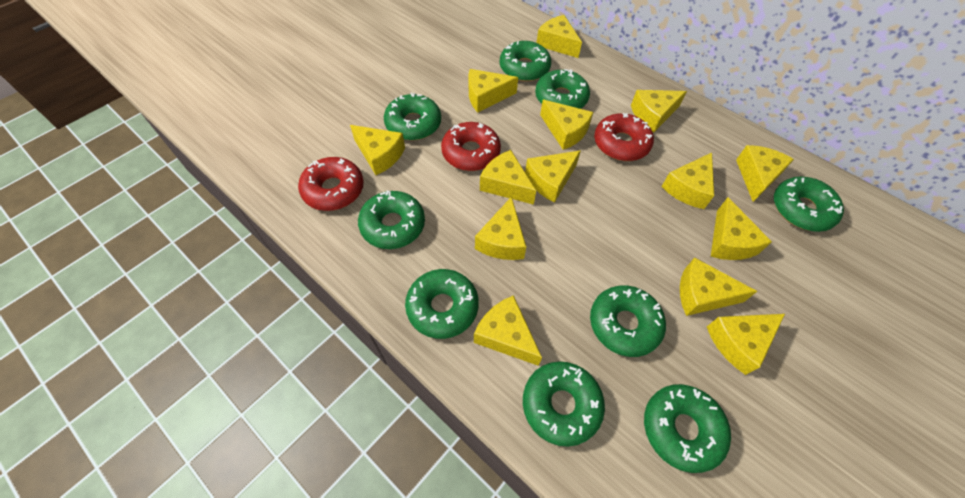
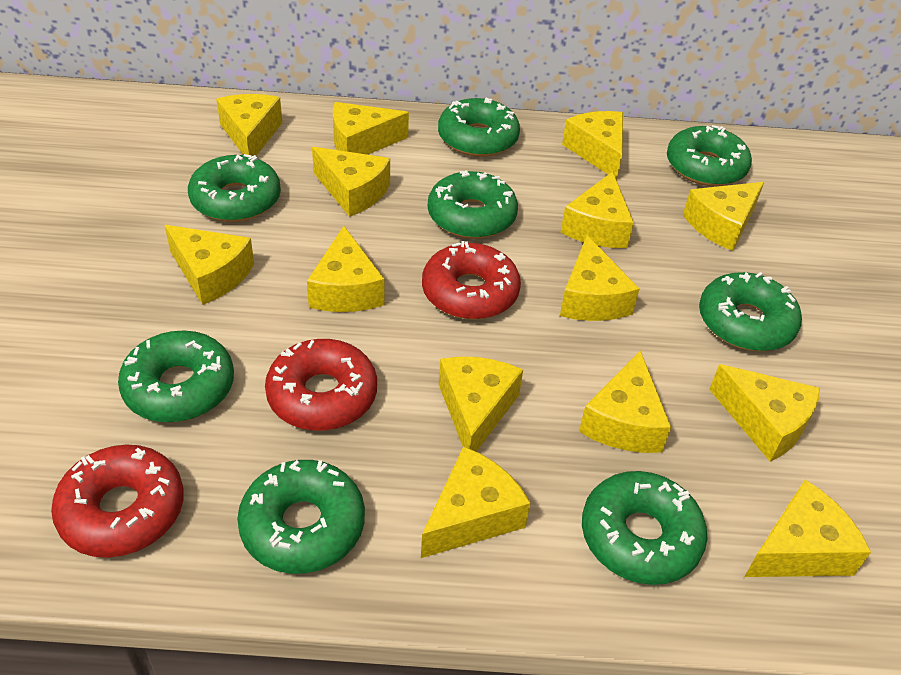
green donut: 9 -> 8

